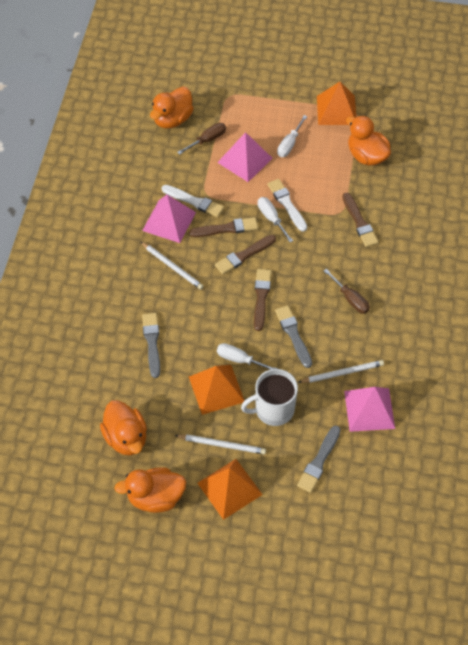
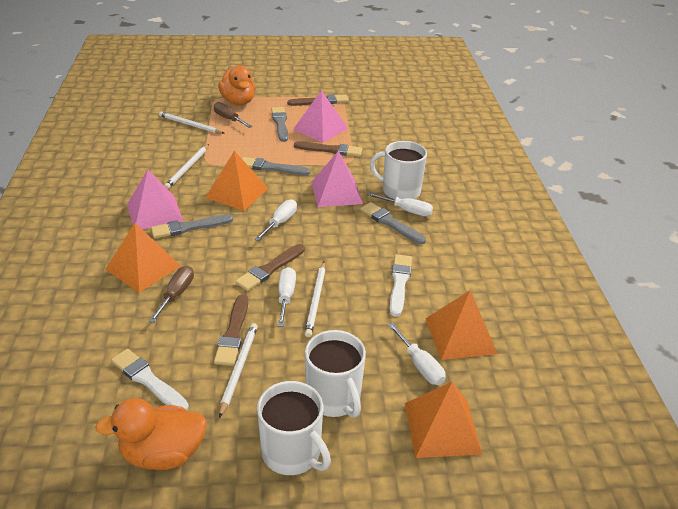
grey brush: 3 -> 4
orange duck: 4 -> 2
orange pyramid: 3 -> 4
white mug: 1 -> 3
white pencil: 3 -> 4
white screwdriver: 3 -> 4

